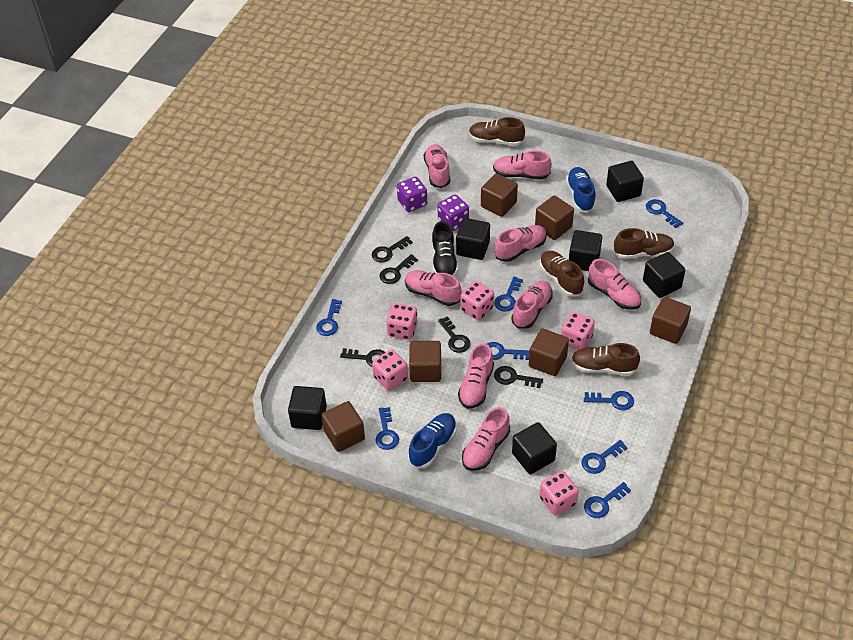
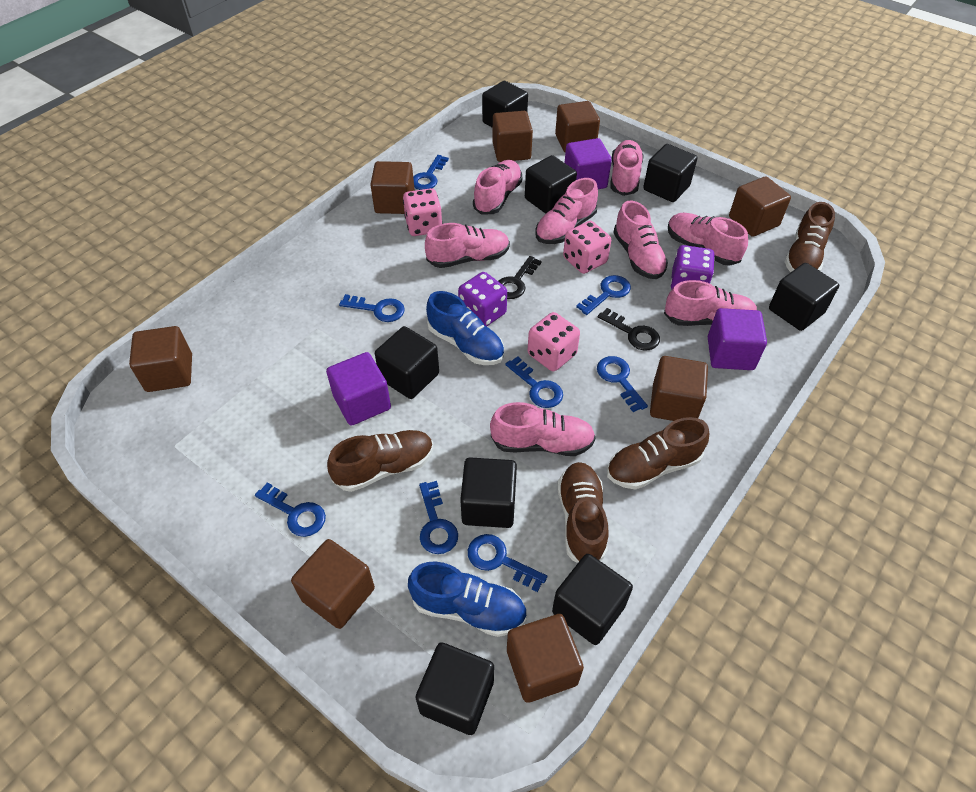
black cube: 6 -> 8
black key: 5 -> 2
black shoe: 1 -> 0
brown cube: 6 -> 8
pink dice: 5 -> 3
purple cube: 0 -> 3

